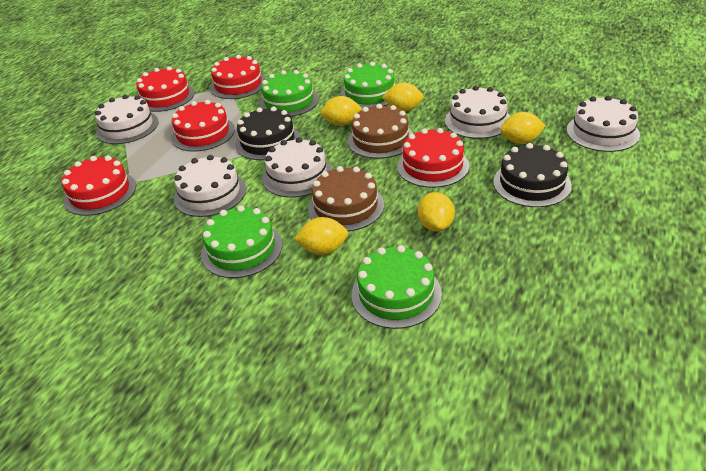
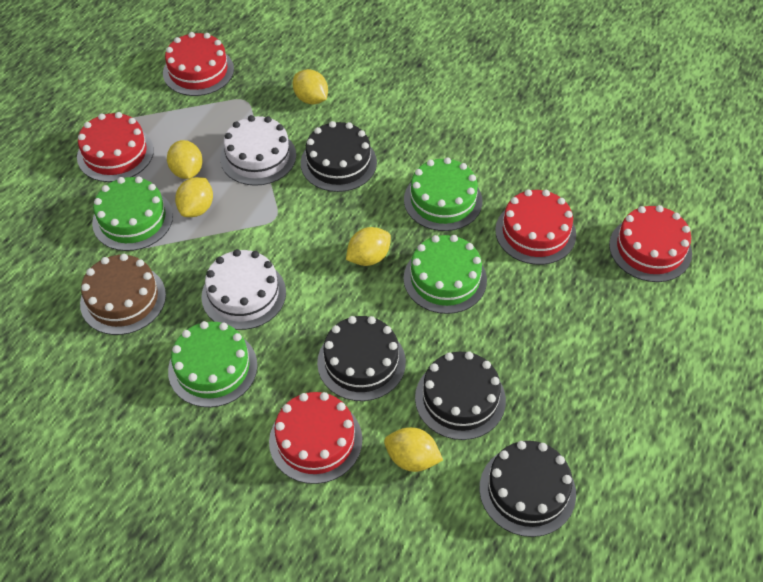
black cake: 2 -> 4
brown cake: 2 -> 1
white cake: 5 -> 2

